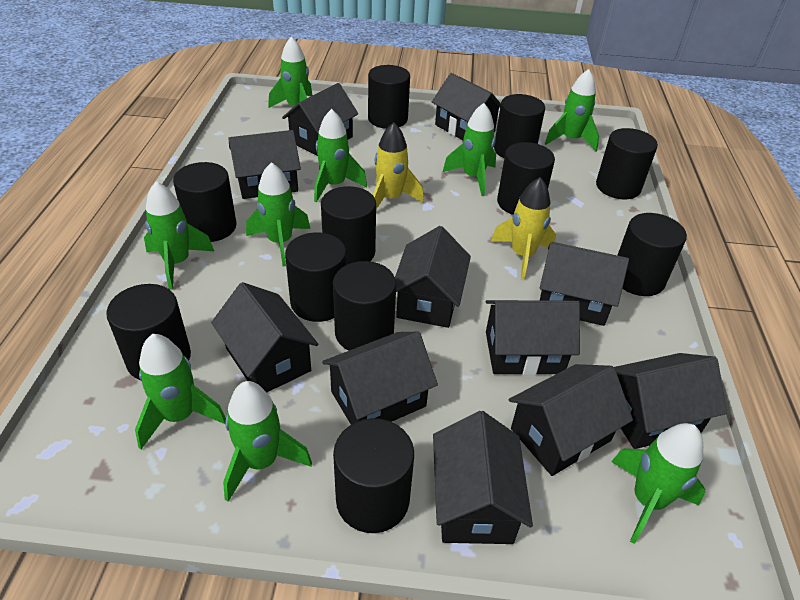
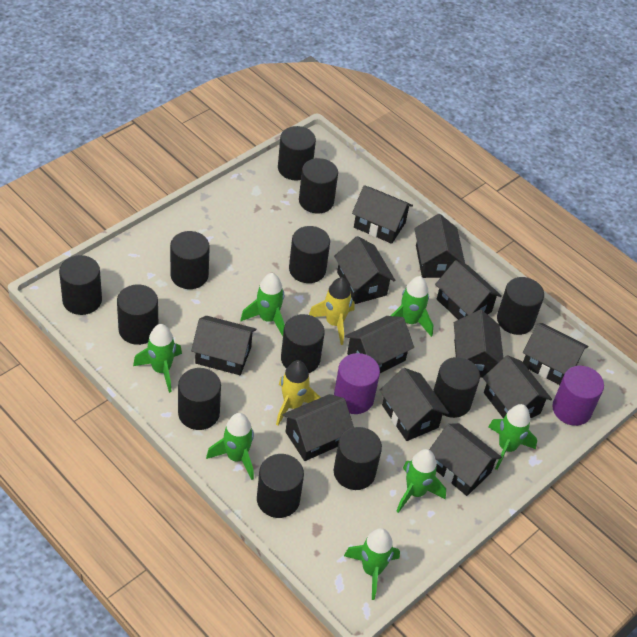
black cylinder: 11 -> 12
black house: 11 -> 12
green rocket: 9 -> 7
purple cylinder: 0 -> 2

